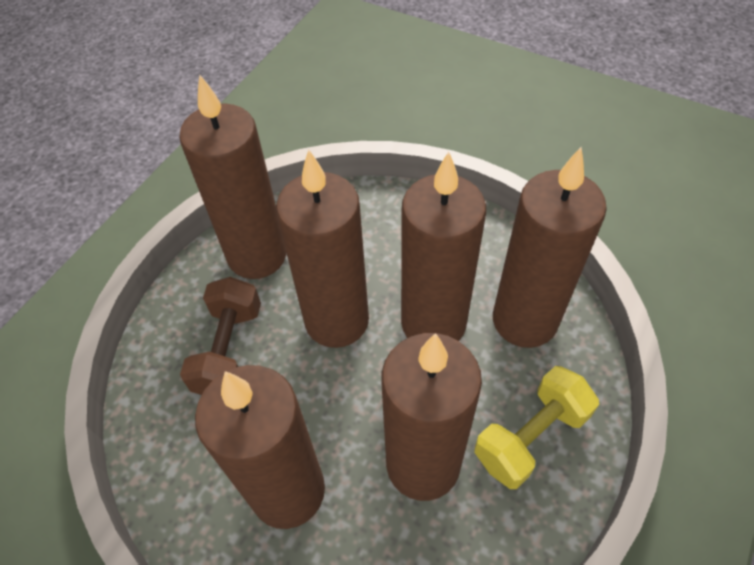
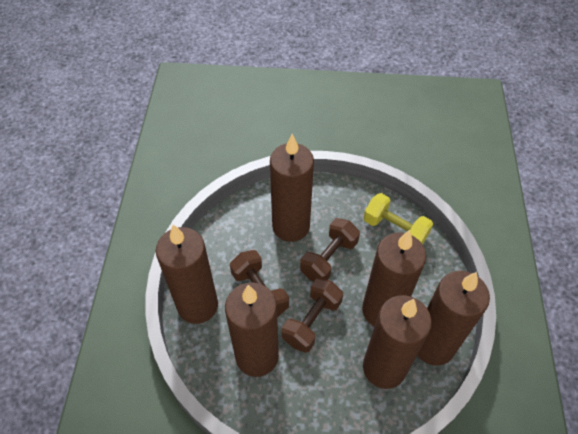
brown dumbbell: 1 -> 3

